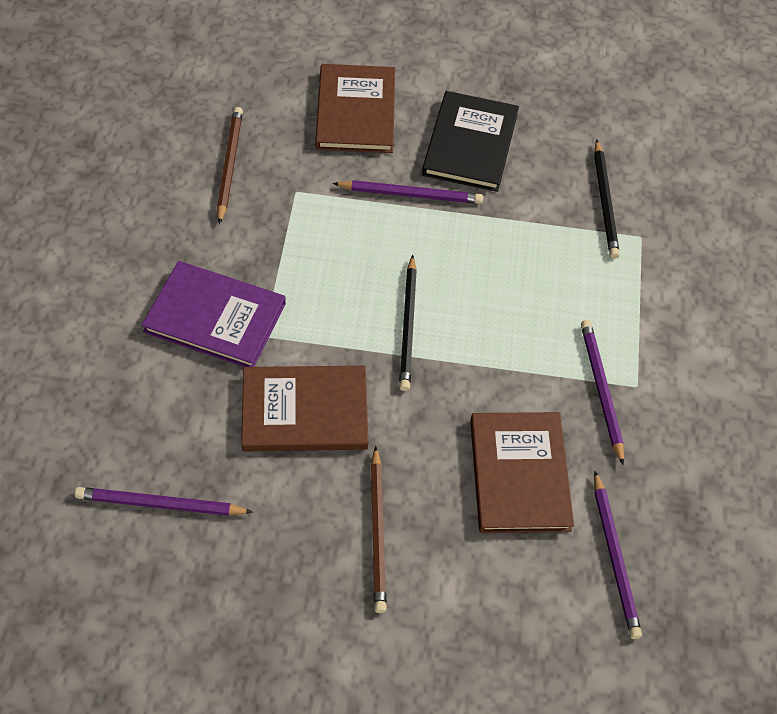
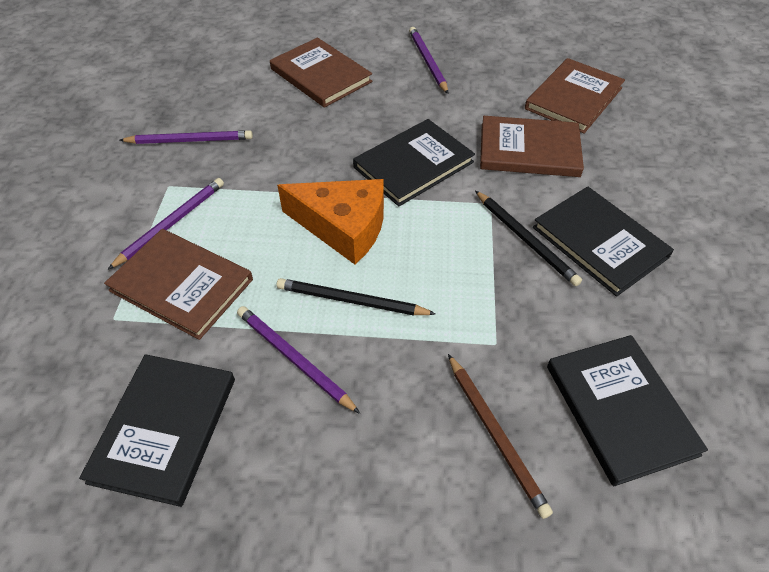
black book: 1 -> 4
brown book: 3 -> 4
brown pencil: 2 -> 1
orange cheese: 0 -> 1
purple book: 1 -> 0

